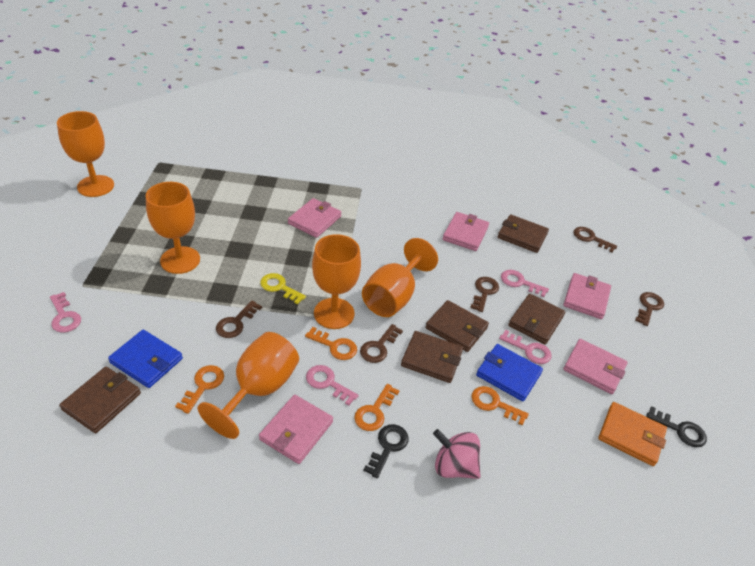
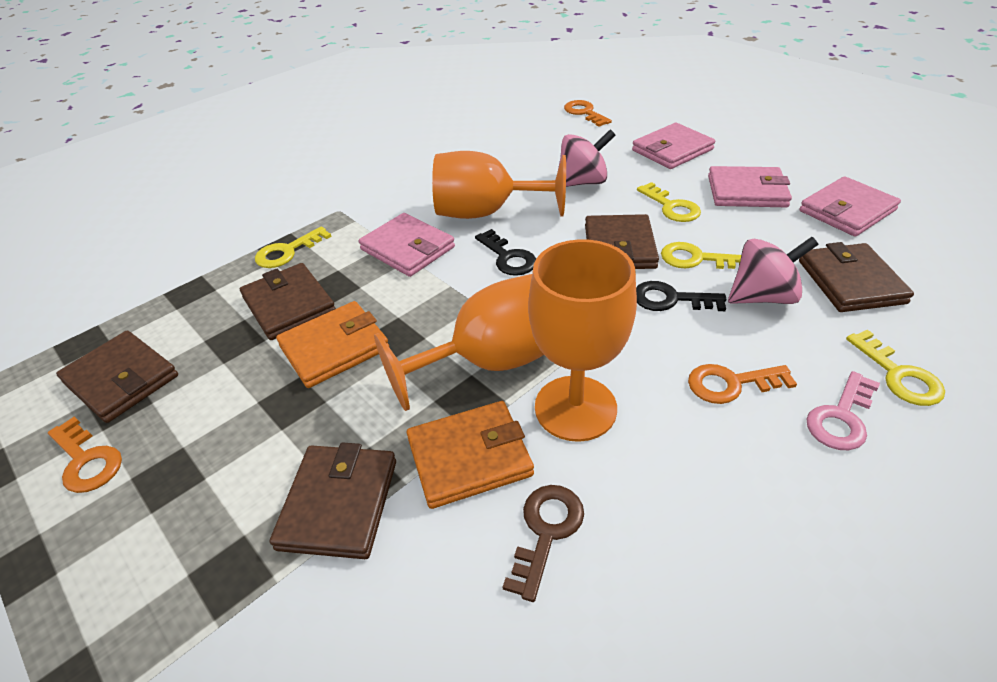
blue wallet: 2 -> 0
brown key: 5 -> 1
orange goblet: 5 -> 3
orange key: 4 -> 3
orange wallet: 1 -> 2
pink key: 4 -> 1
pink spinning top: 1 -> 2
pink wallet: 5 -> 4
yellow key: 1 -> 4

